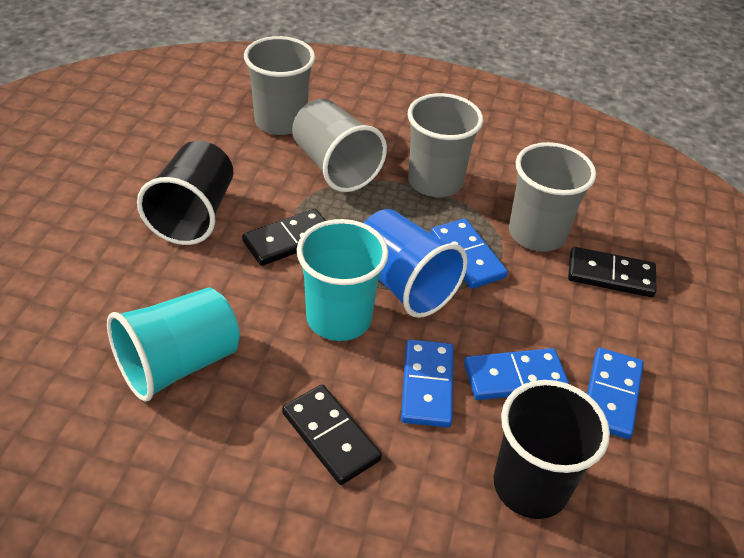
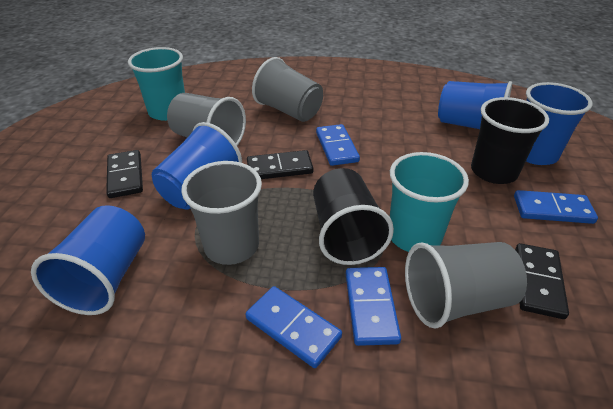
blue cup: 1 -> 4

